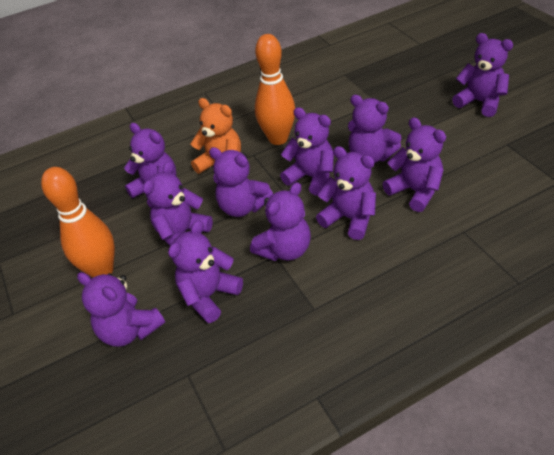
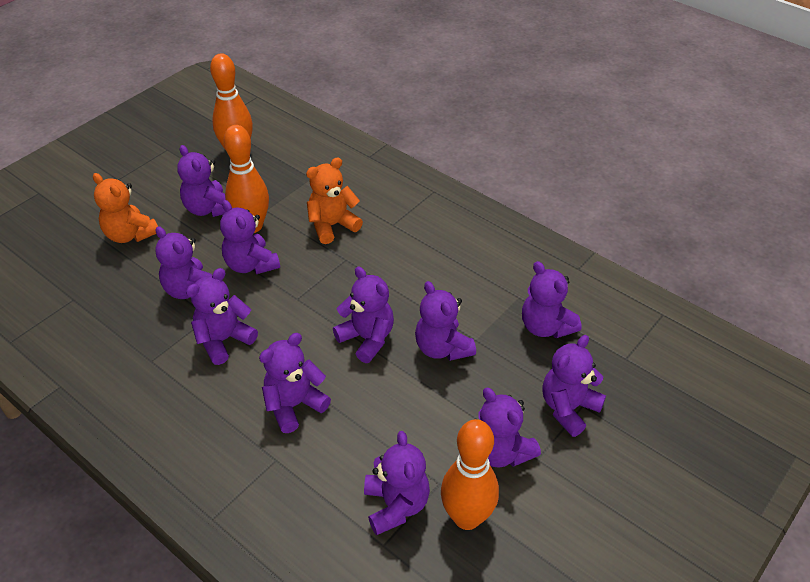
orange bowling pin: 2 -> 3
orange teddy bear: 1 -> 2

